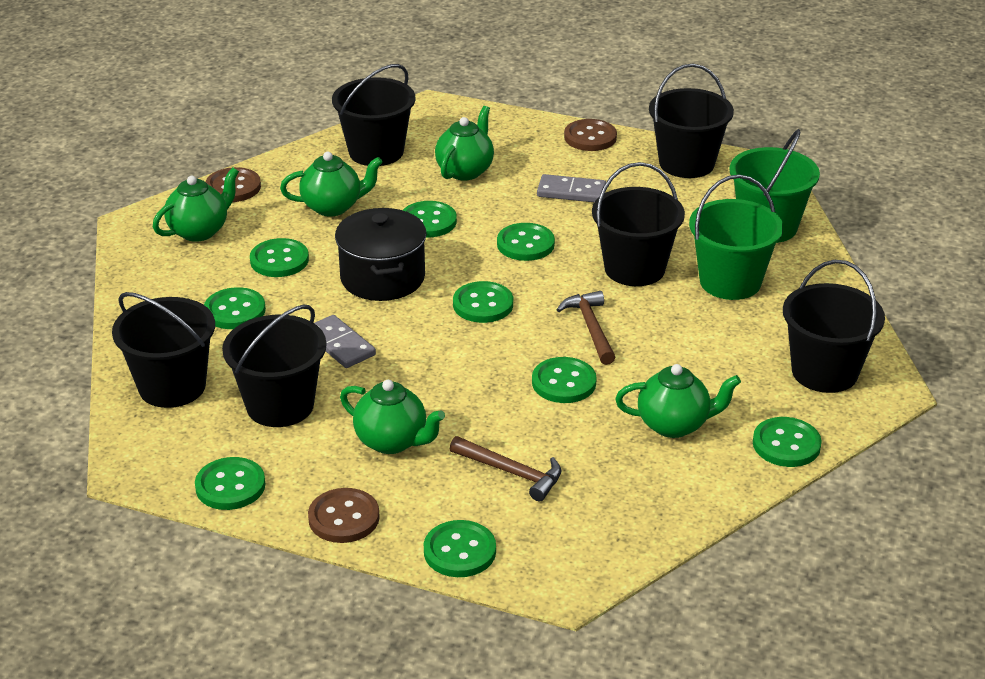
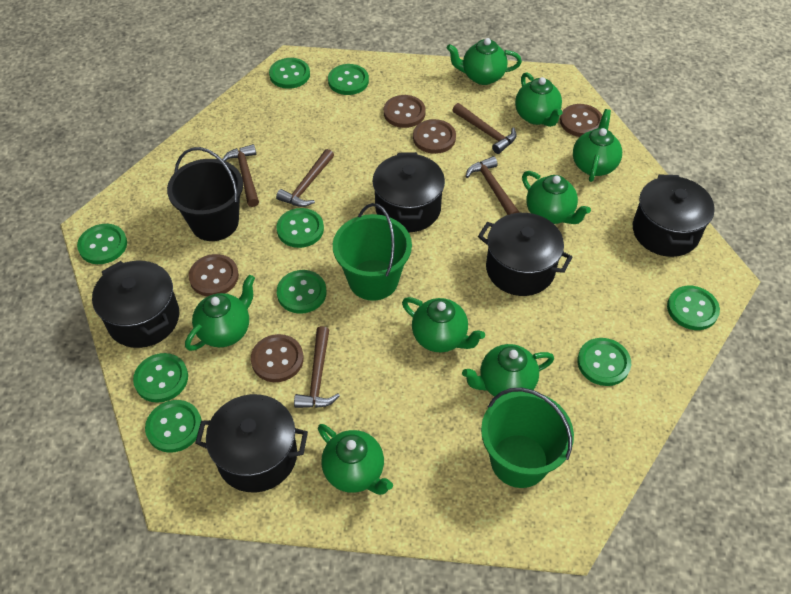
black bucket: 6 -> 1
black pot: 1 -> 5
brown button: 3 -> 5
brown hammer: 2 -> 5
green teapot: 5 -> 8
grey domino: 2 -> 0

